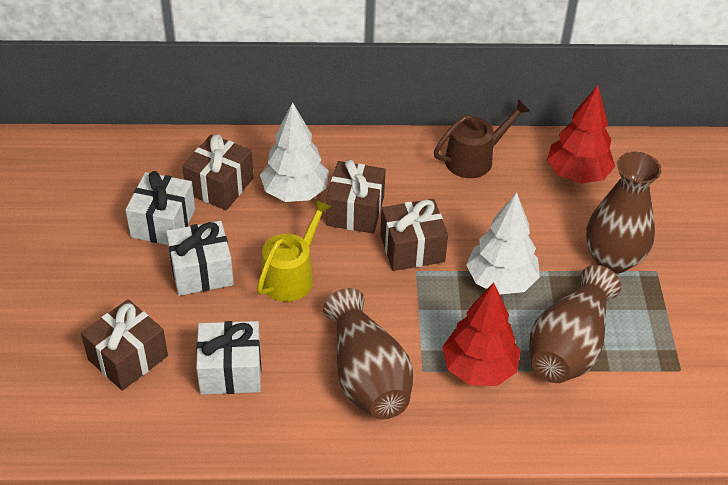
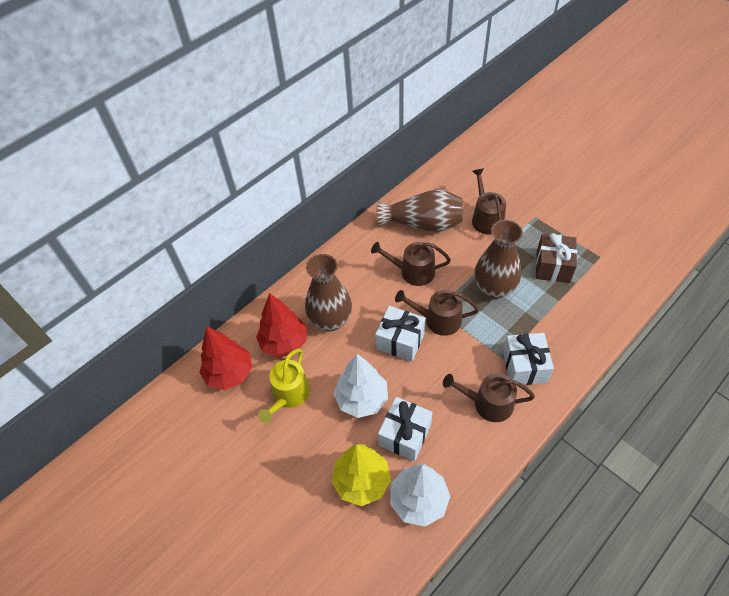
brown gift: 4 -> 1
brown watering can: 1 -> 4
yellow tree: 0 -> 1

